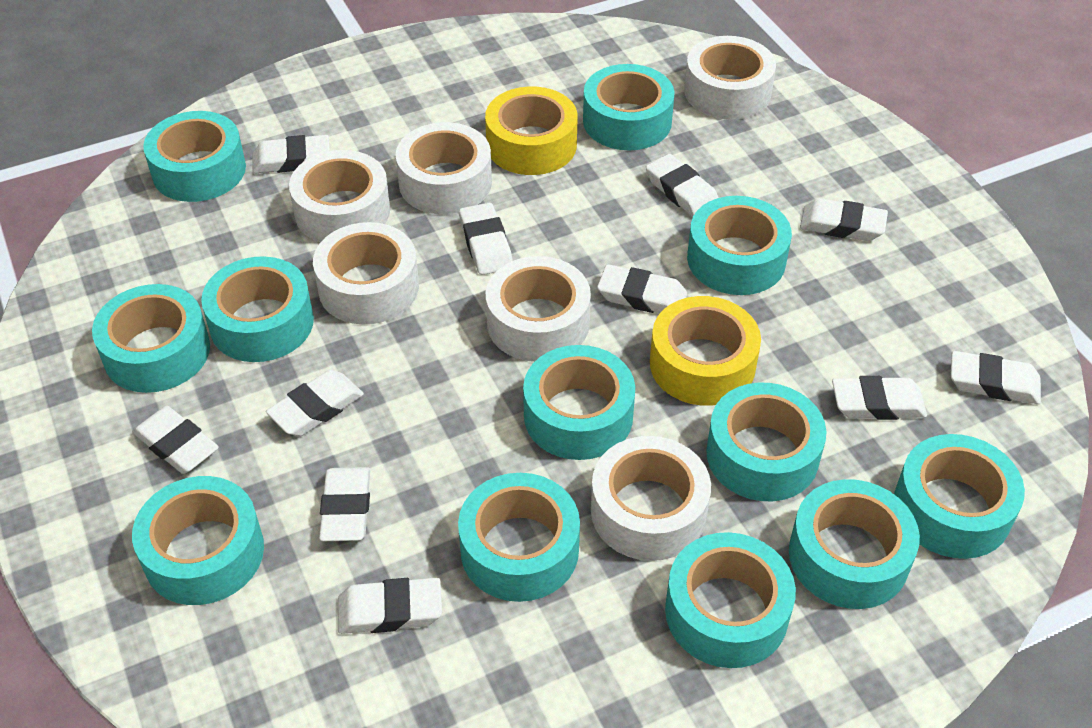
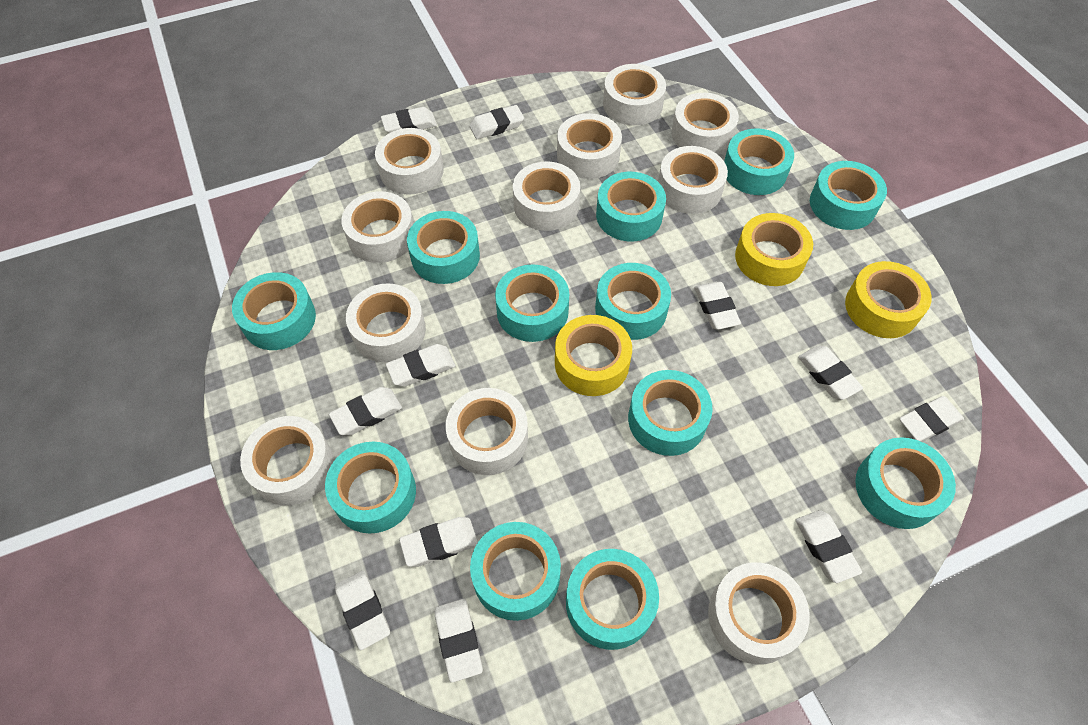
white tape: 6 -> 11
yellow tape: 2 -> 3

